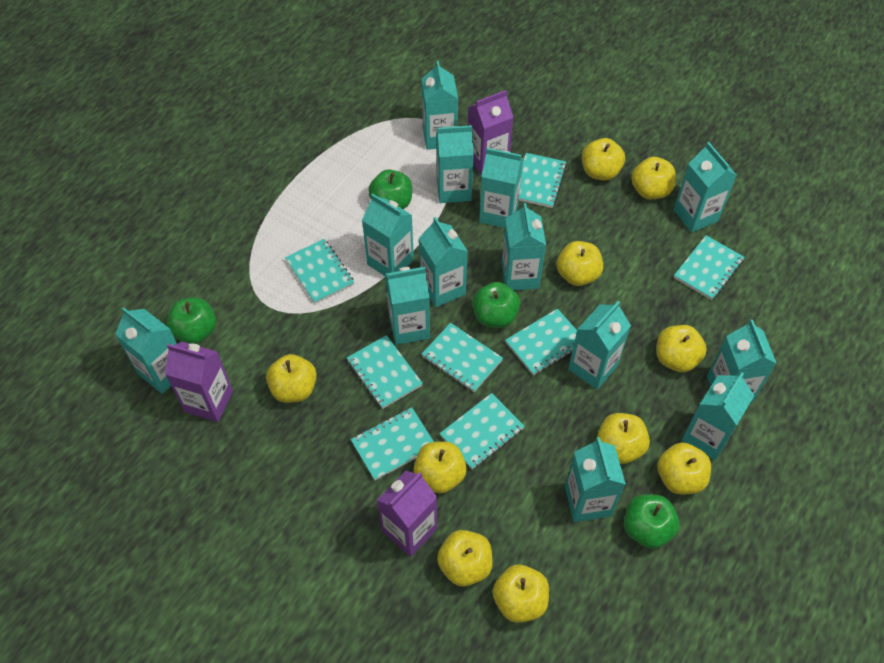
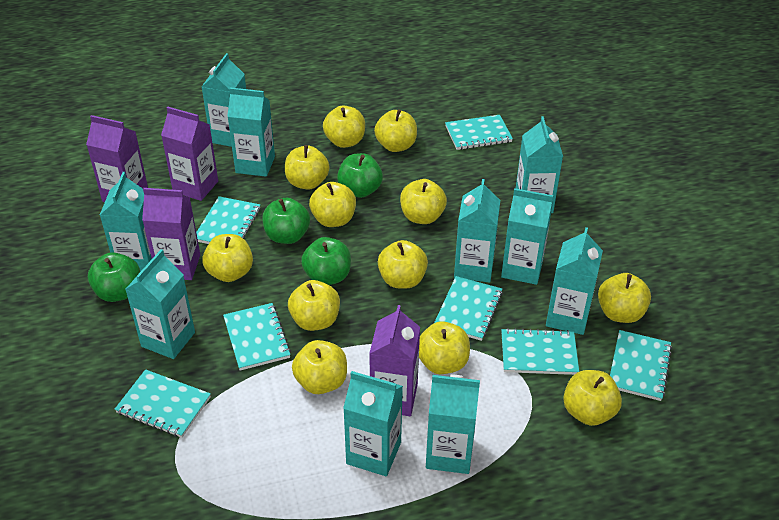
purple carton: 3 -> 4
turquoise carton: 13 -> 10
turquoise notebook: 8 -> 7
yellow apple: 10 -> 12

